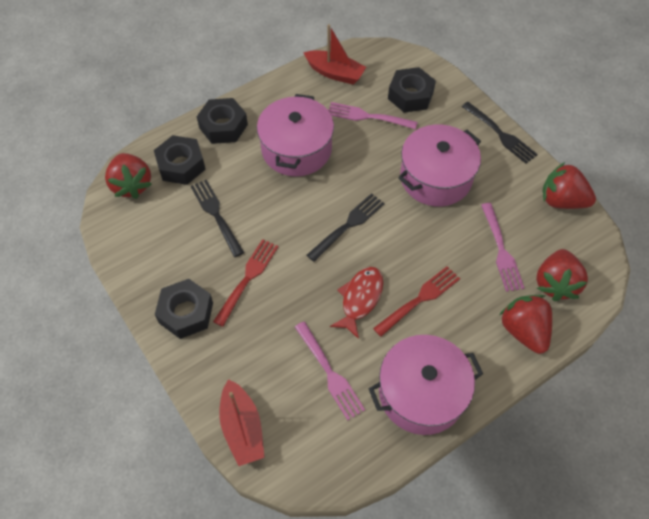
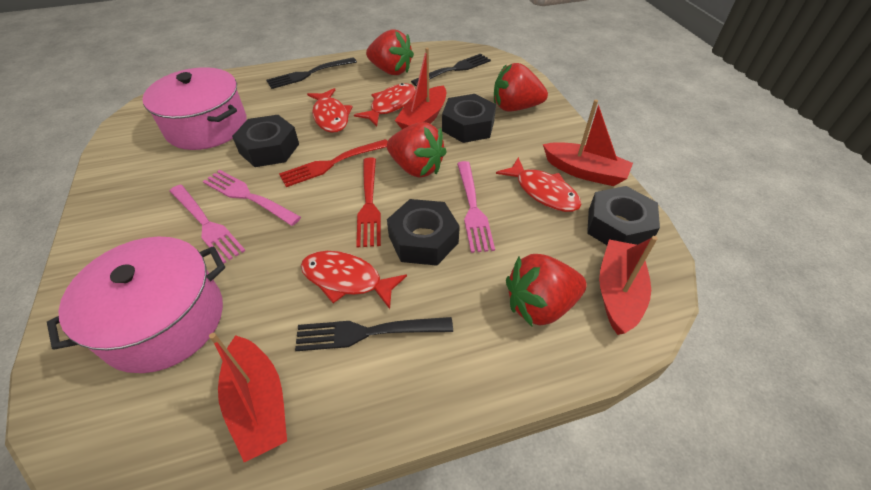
pink pot: 3 -> 2
red boat: 2 -> 4
red fish: 1 -> 4

